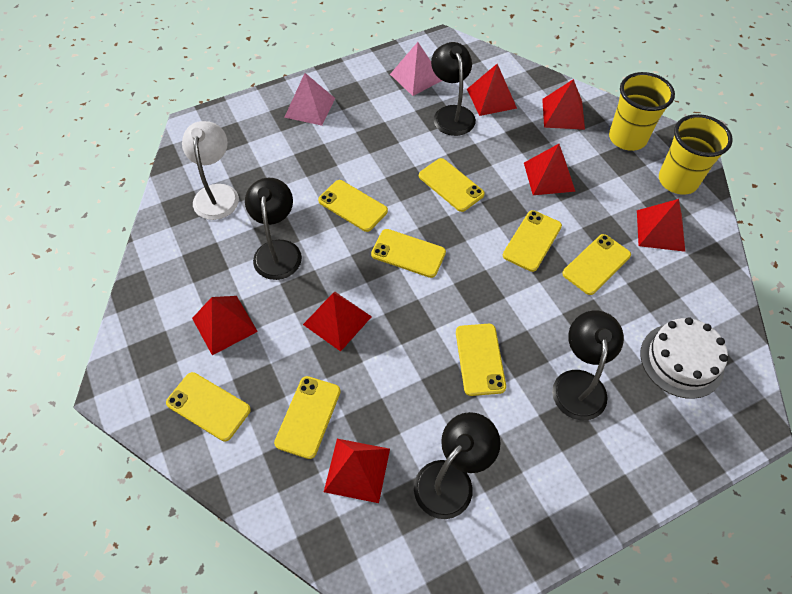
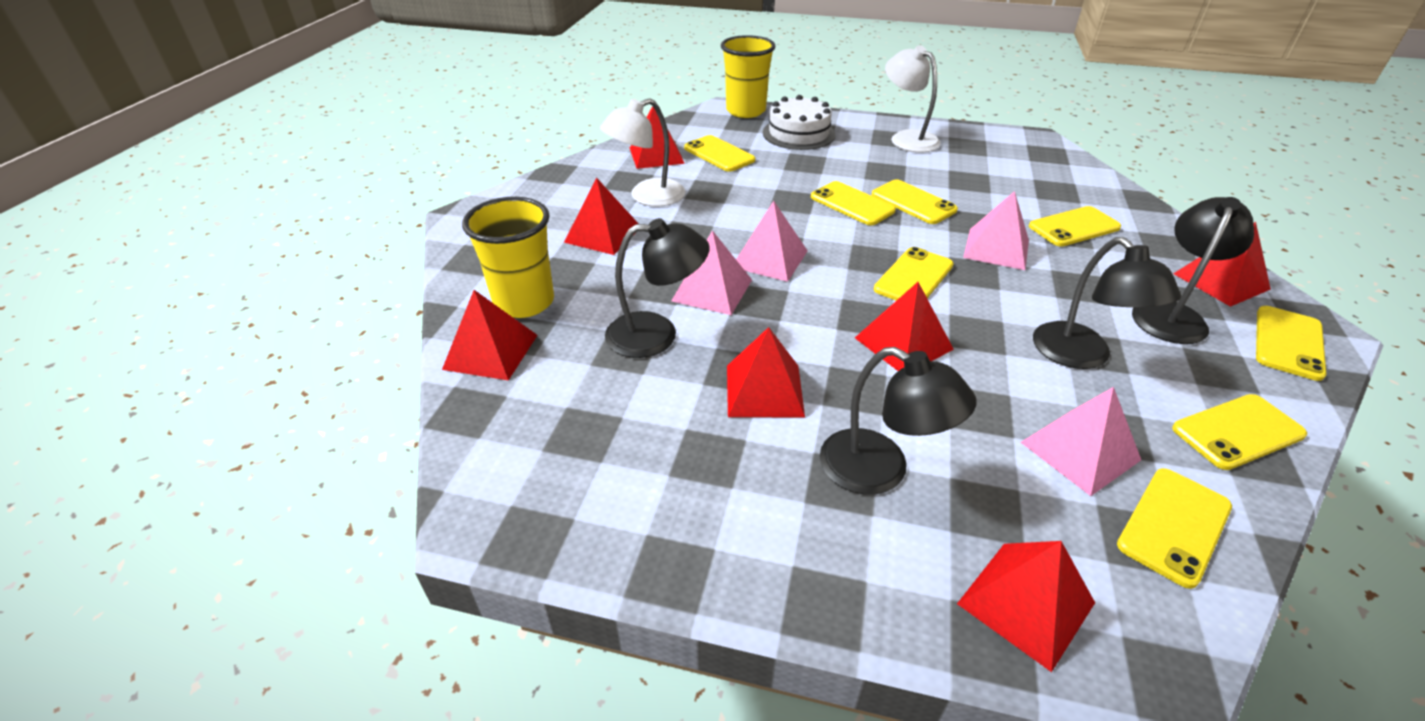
pink pyramid: 2 -> 4
white lamp: 1 -> 2

